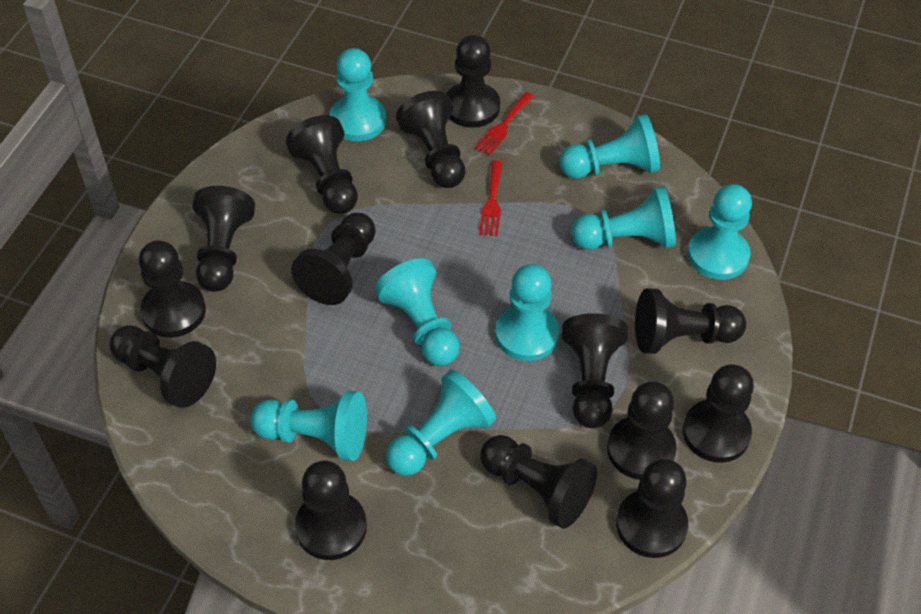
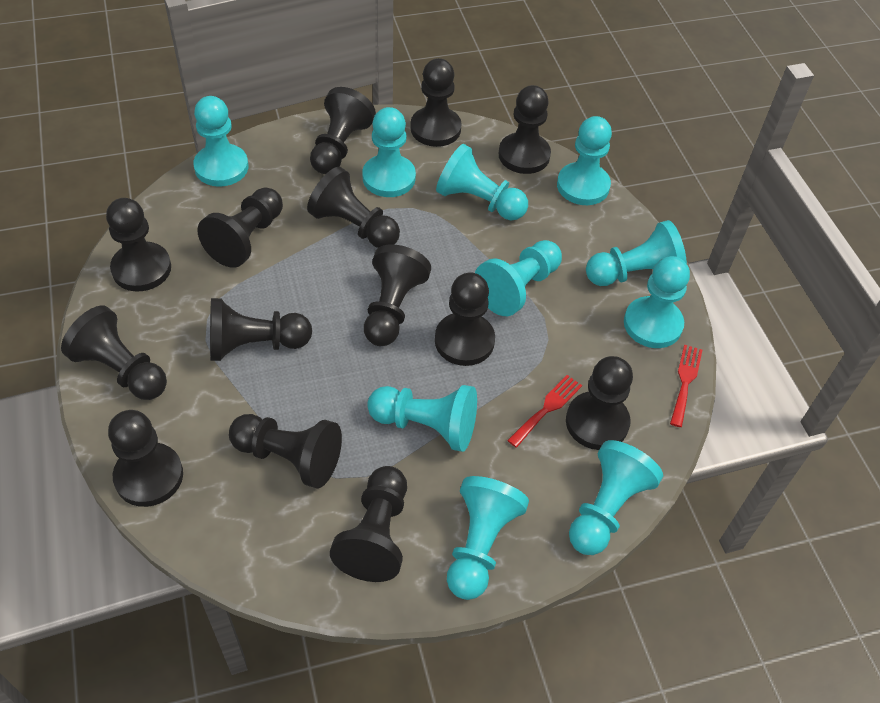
turquoise pawn: 8 -> 10

